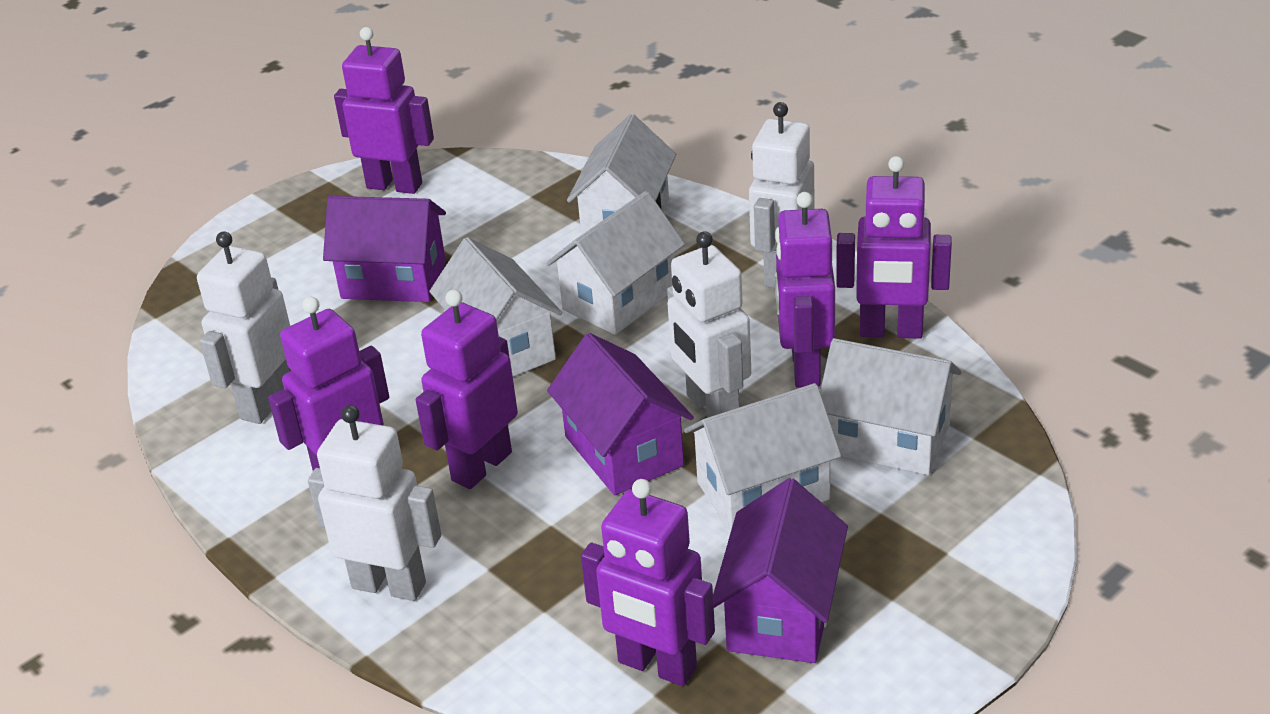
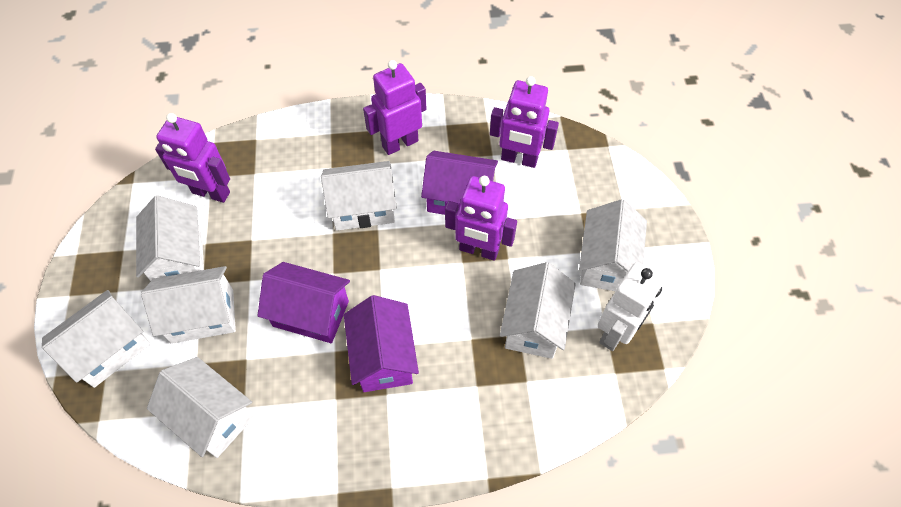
purple robot: 6 -> 4
white house: 5 -> 7
white robot: 4 -> 1

